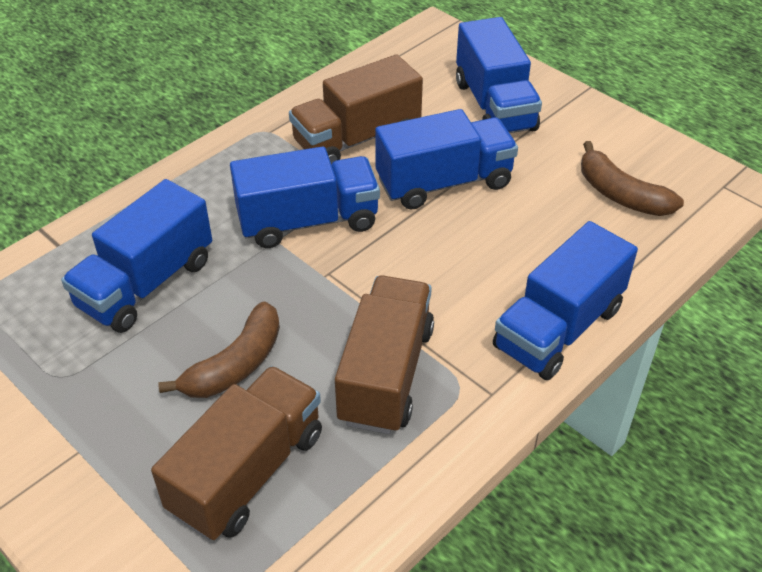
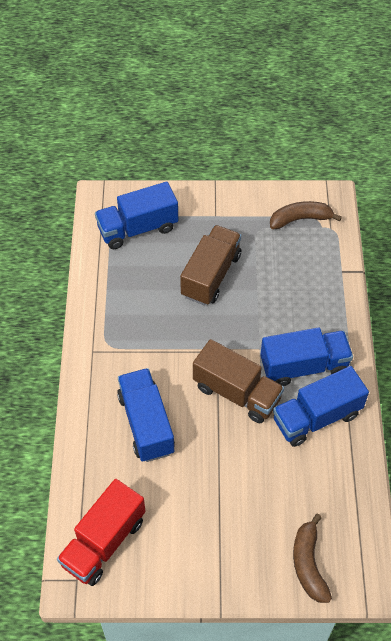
blue truck: 5 -> 4
brown truck: 3 -> 2
red truck: 0 -> 1

